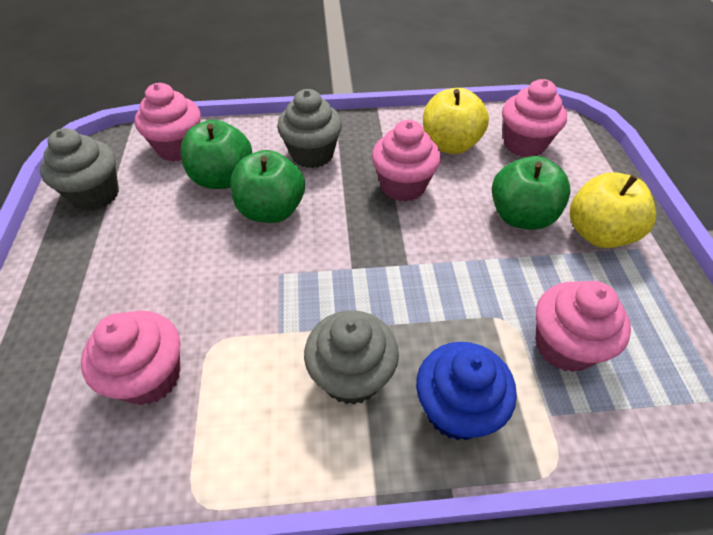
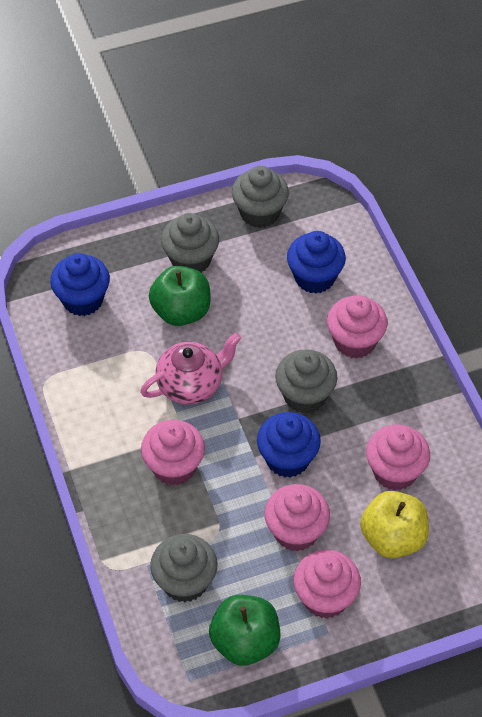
blue cupcake: 1 -> 3
green apple: 3 -> 2
grey cupcake: 3 -> 4
pink teapot: 0 -> 1
yellow apple: 2 -> 1

